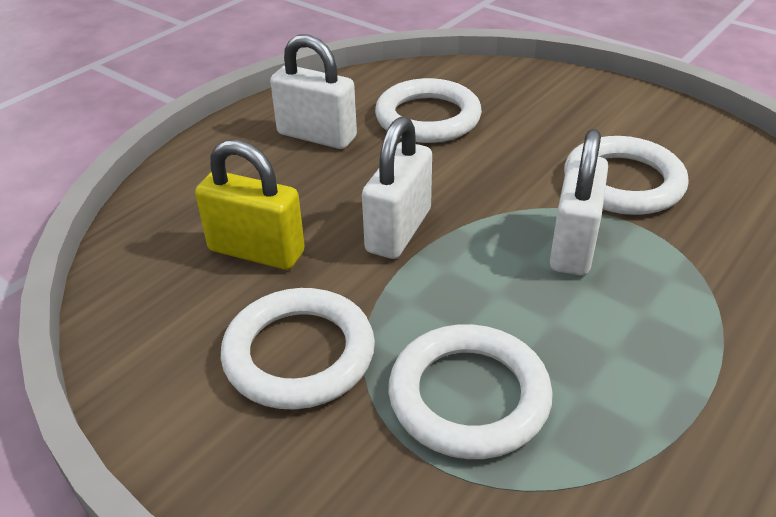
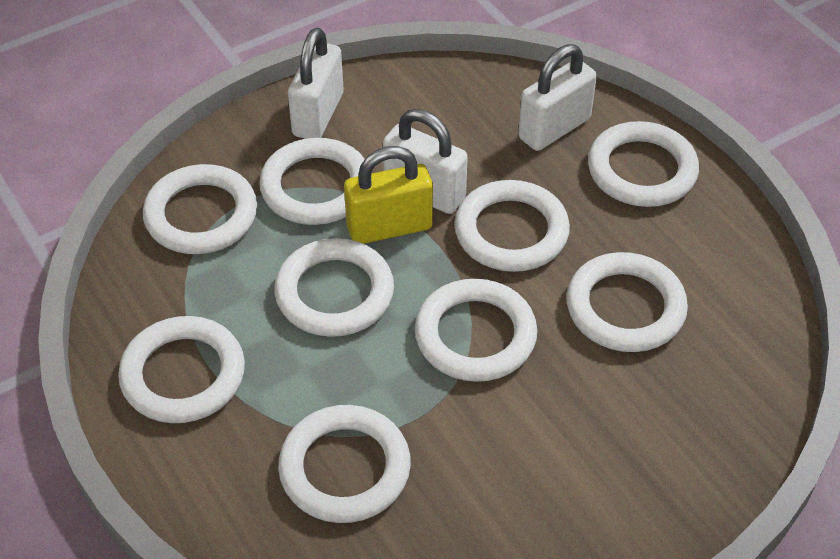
white ring: 4 -> 9

